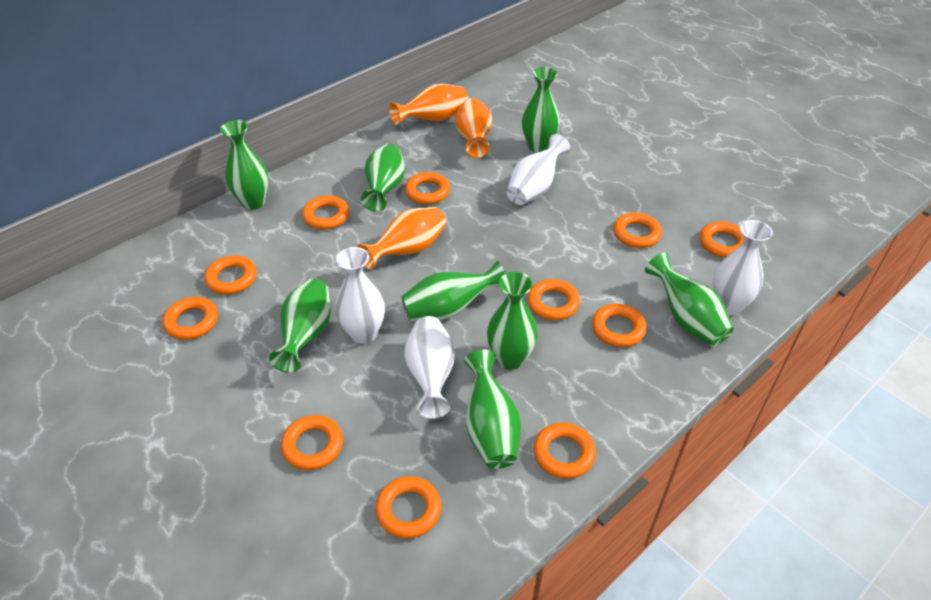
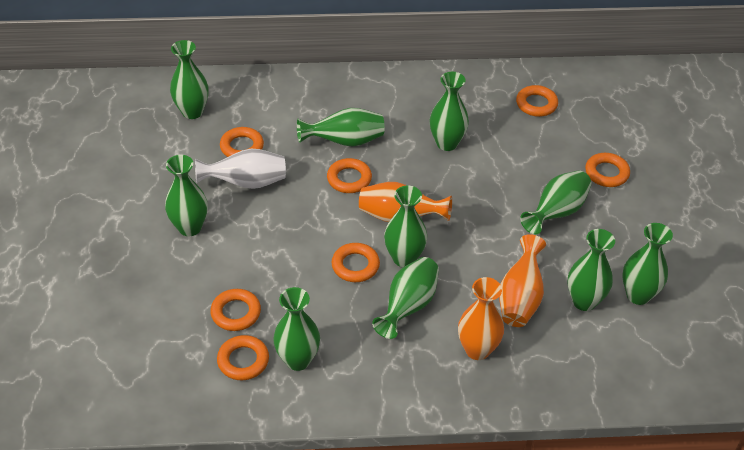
green vase: 8 -> 10
orange ring: 11 -> 7
white vase: 4 -> 1

